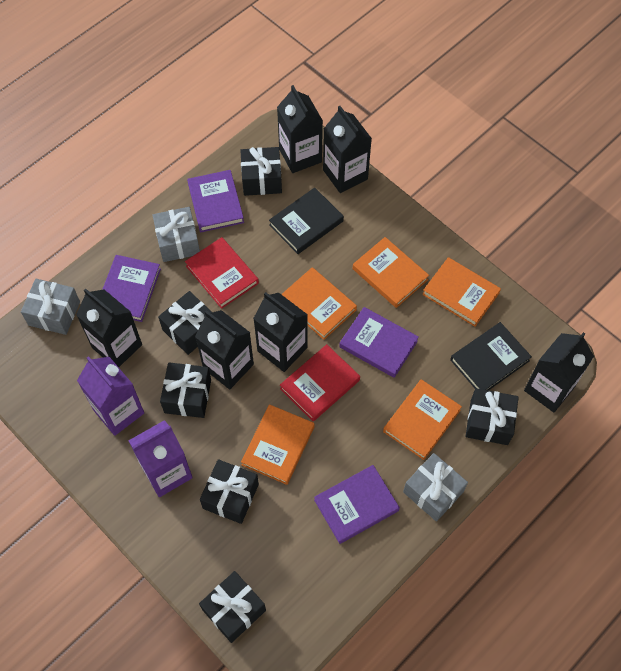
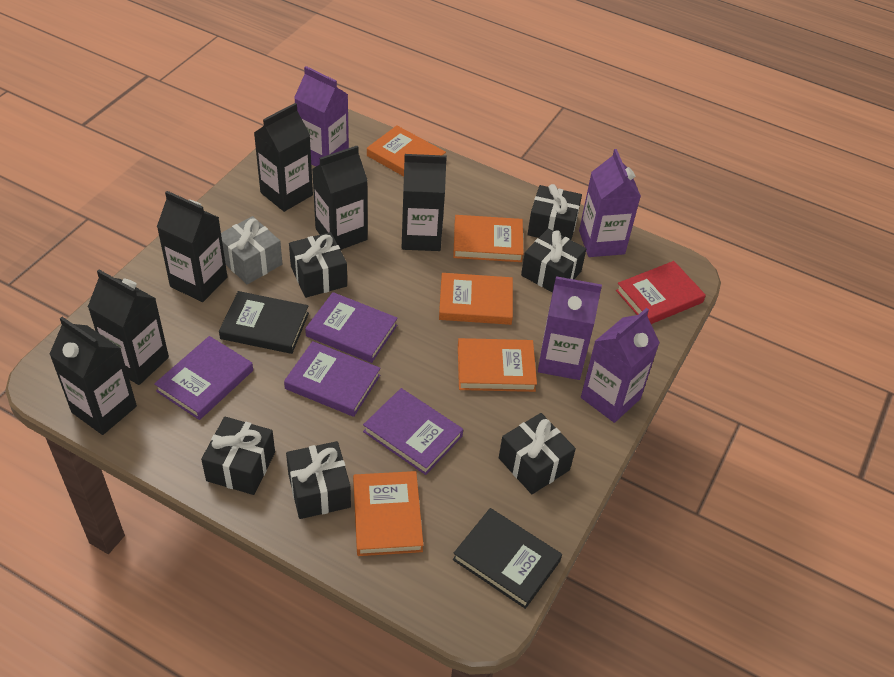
grey gift: 3 -> 1
purple carton: 2 -> 4
red book: 2 -> 1

